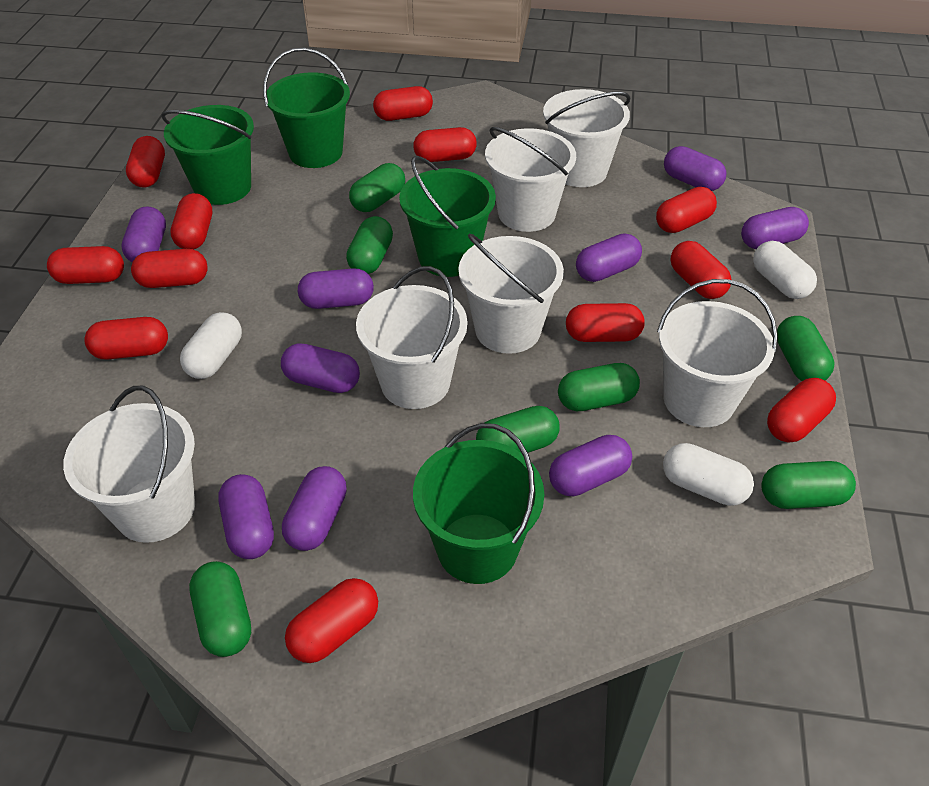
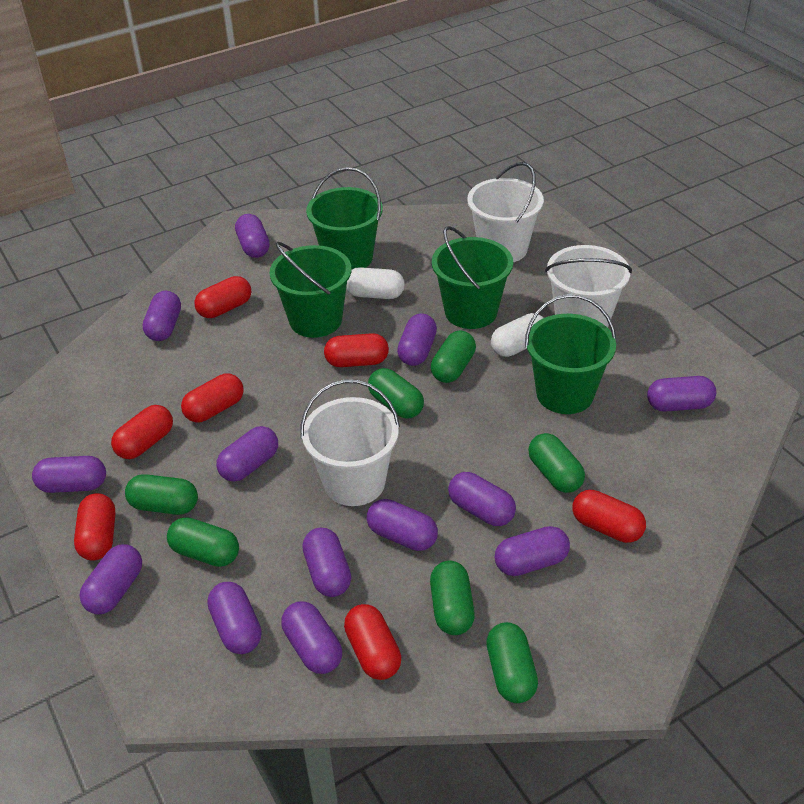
purple capsule: 9 -> 13
red capsule: 12 -> 7
white bucket: 6 -> 3
white capsule: 3 -> 2

